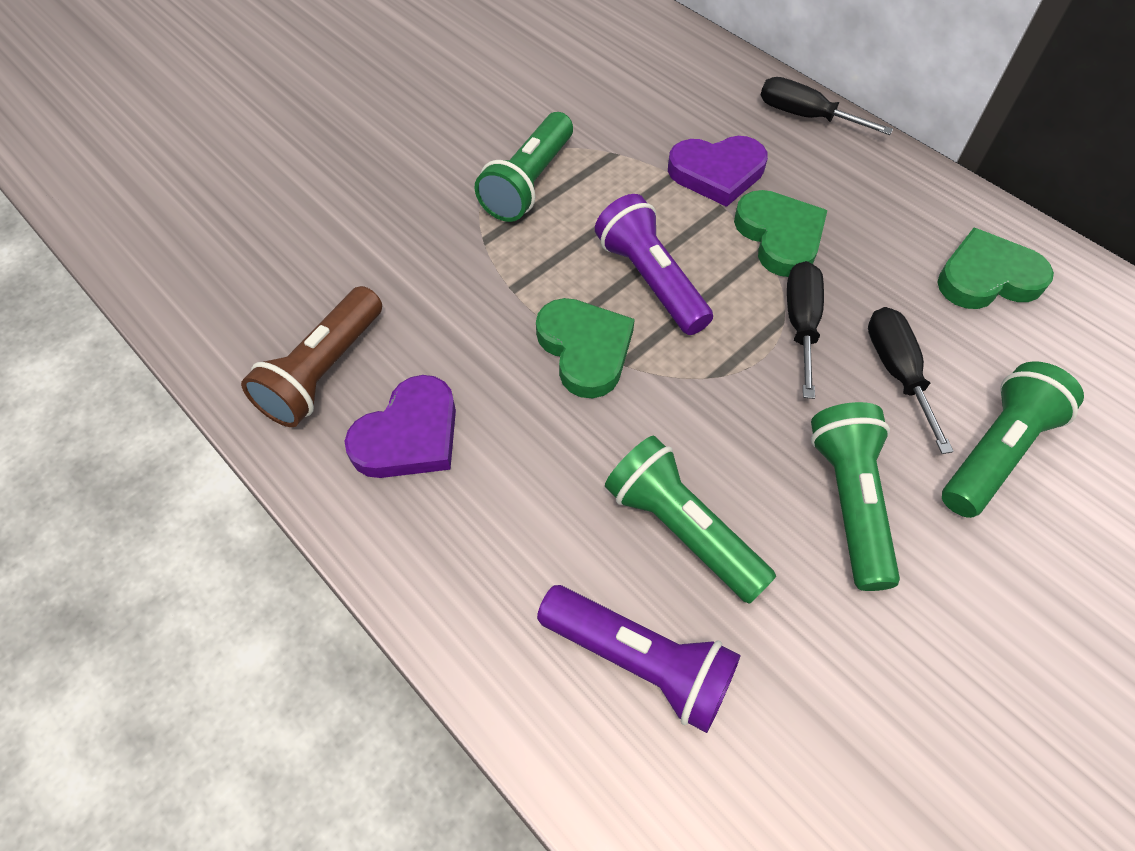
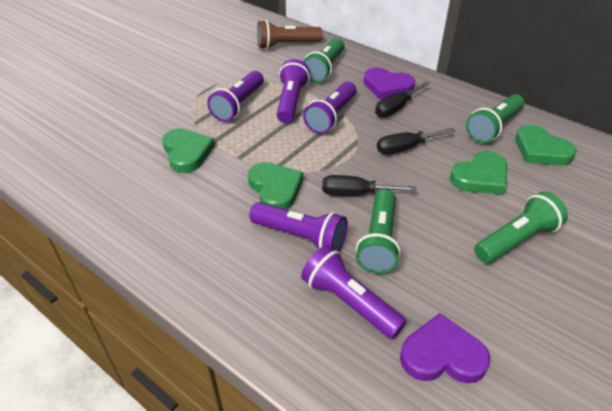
green heart: 3 -> 4
purple flashlight: 2 -> 5

